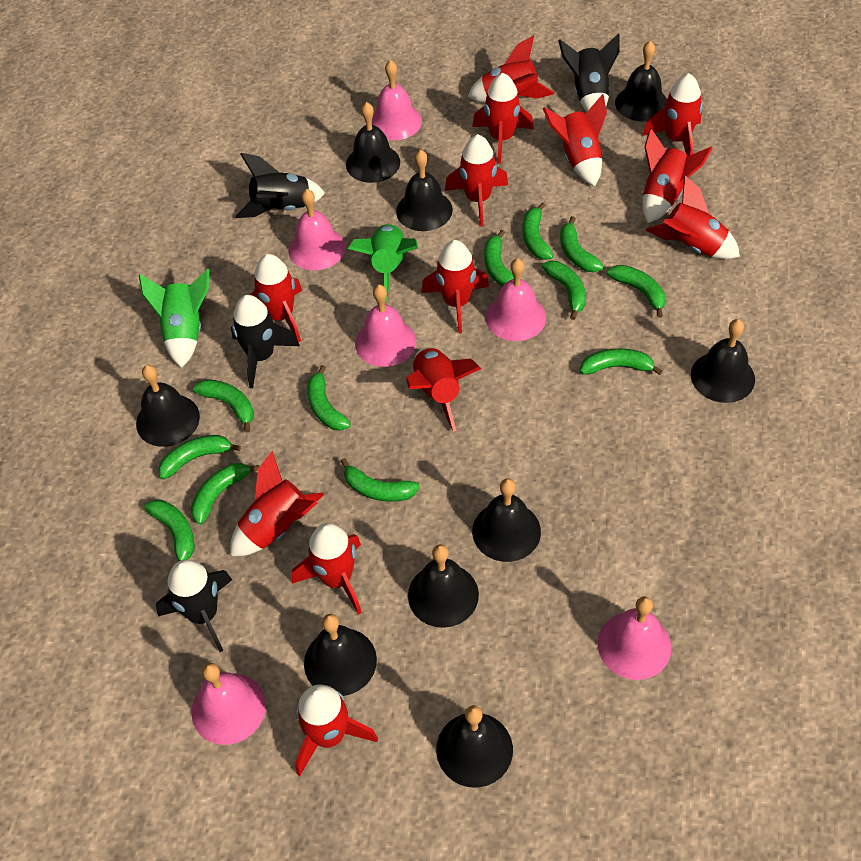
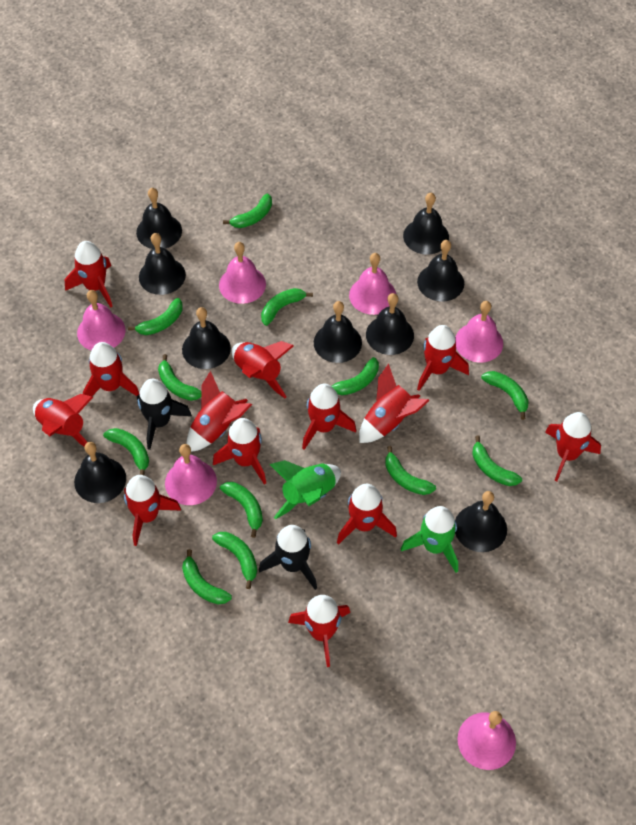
black rocket: 4 -> 2

